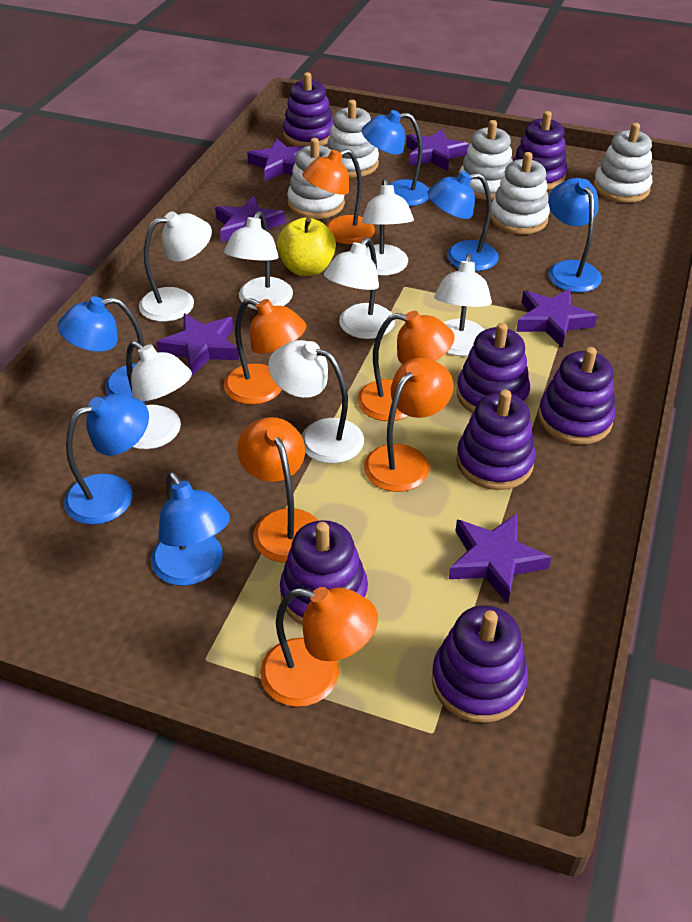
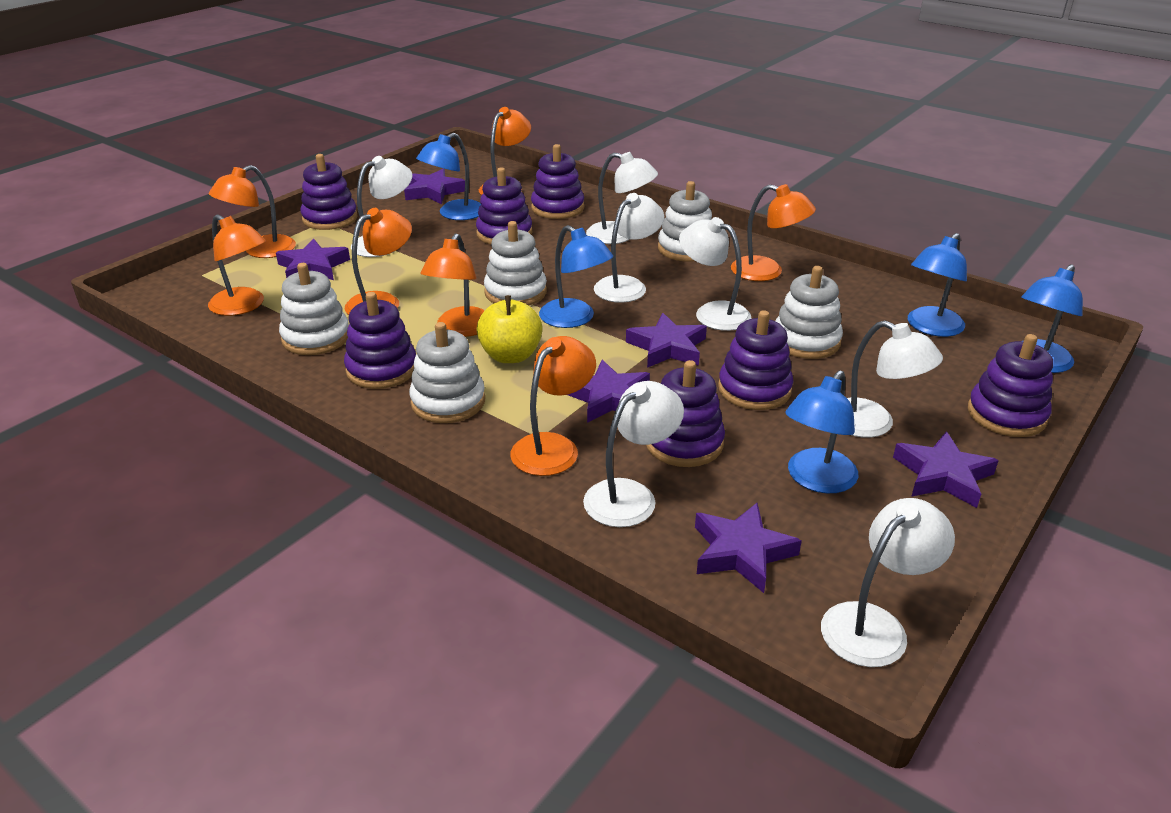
blue lamp: 6 -> 5
orange lamp: 6 -> 7

